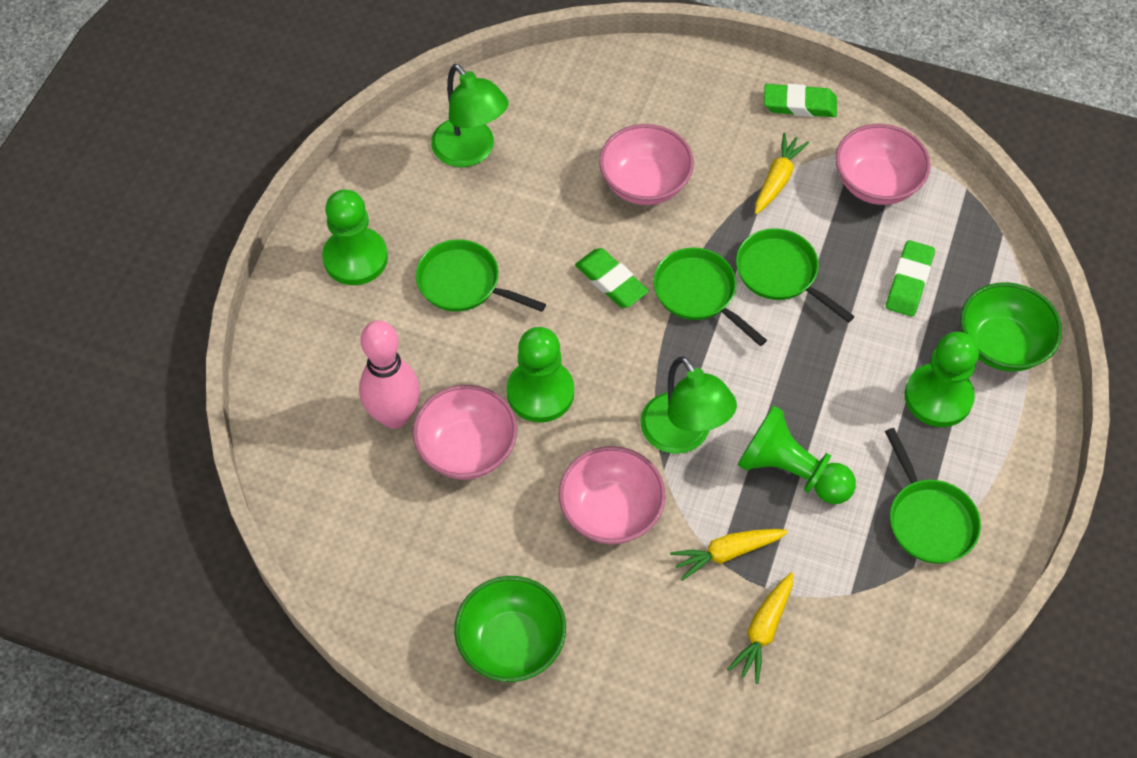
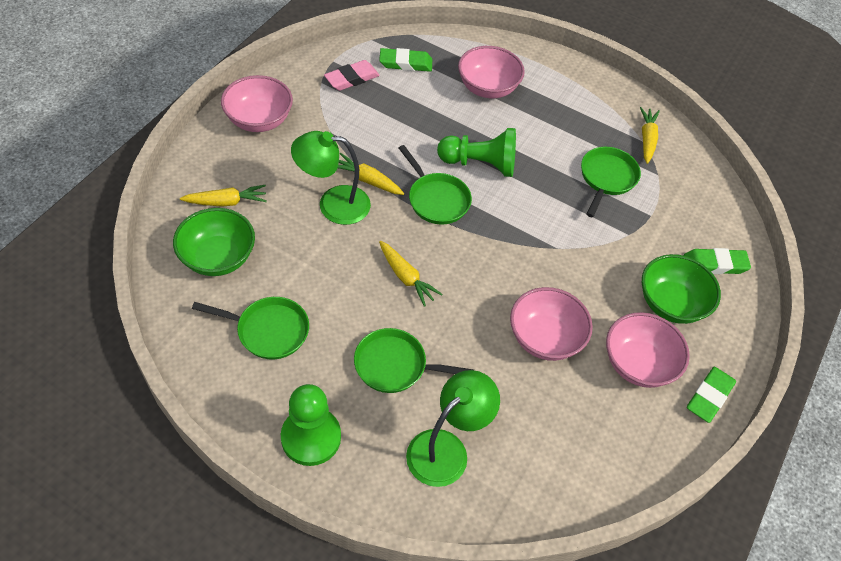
green pawn: 4 -> 2
pink bowling pin: 1 -> 0
pink eraser: 0 -> 1
yellow carrot: 3 -> 4

